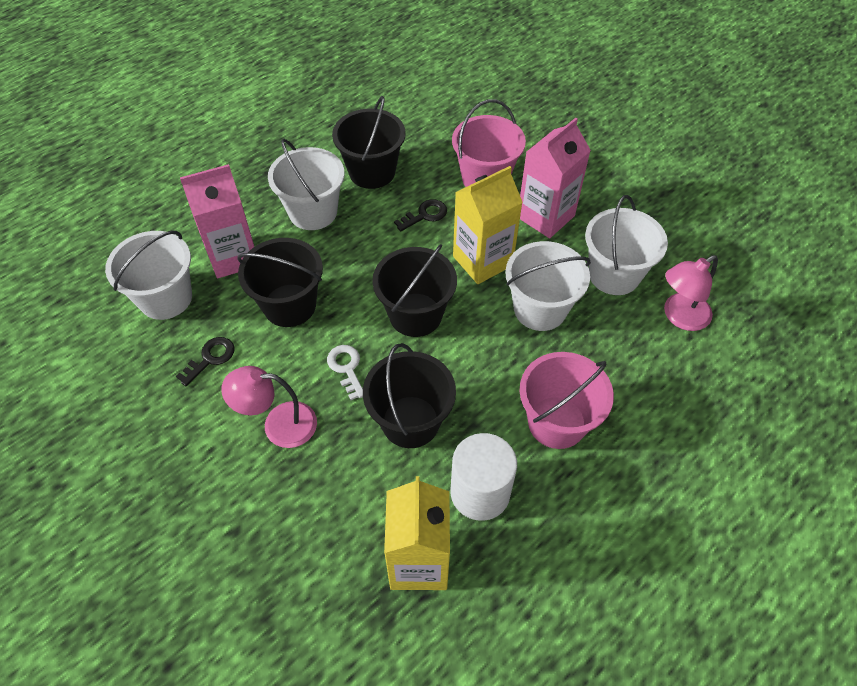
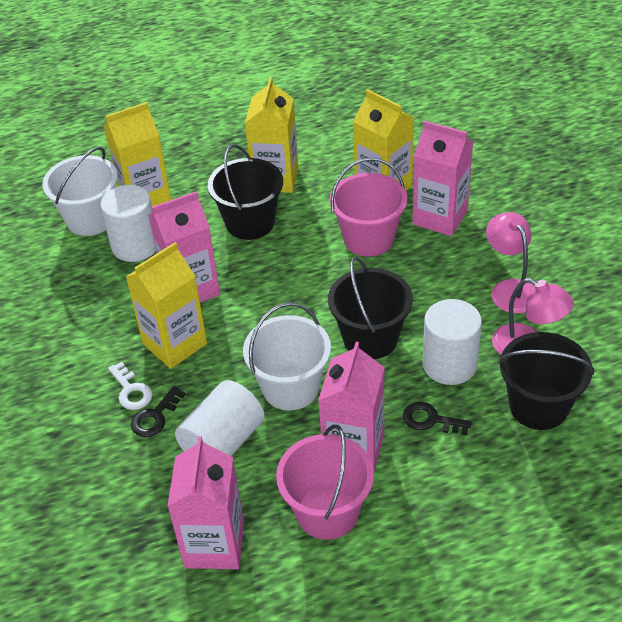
black bucket: 4 -> 3
pink carton: 2 -> 4
white bucket: 4 -> 2
white cylinder: 1 -> 3
yellow carton: 2 -> 4

